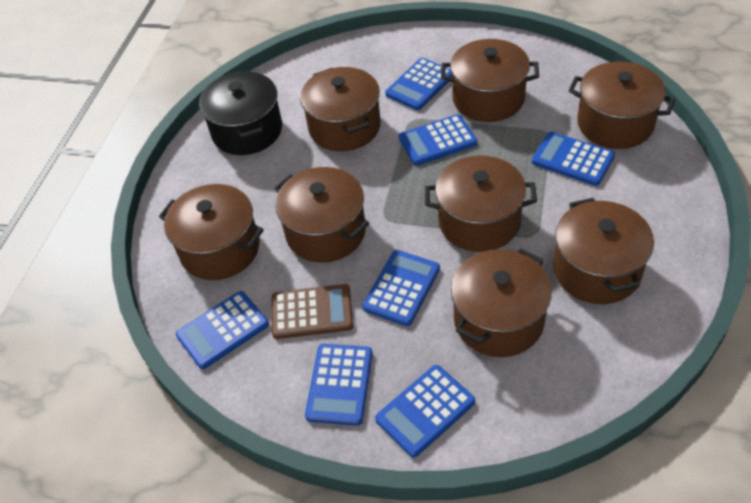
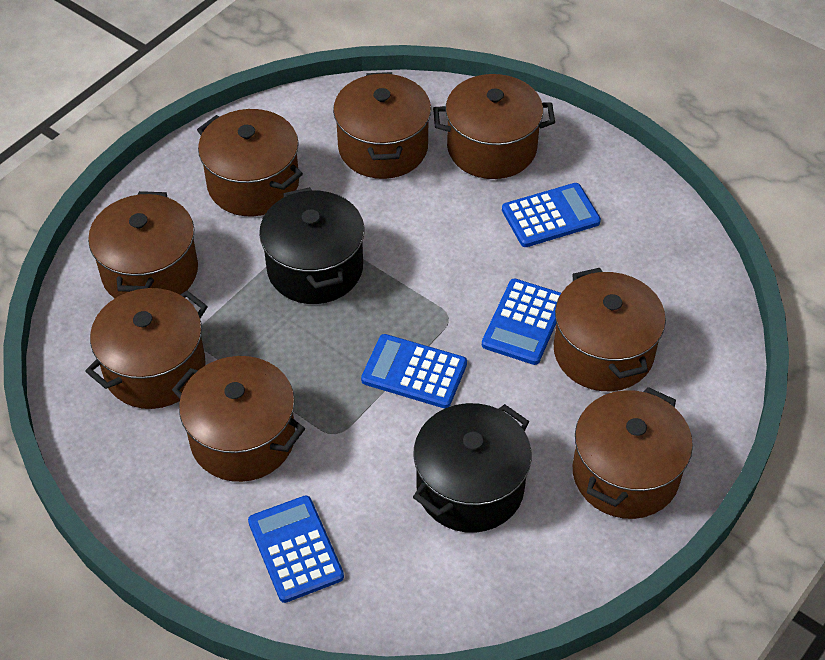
black pot: 1 -> 2
blue calculator: 7 -> 4
brown calculator: 1 -> 0

